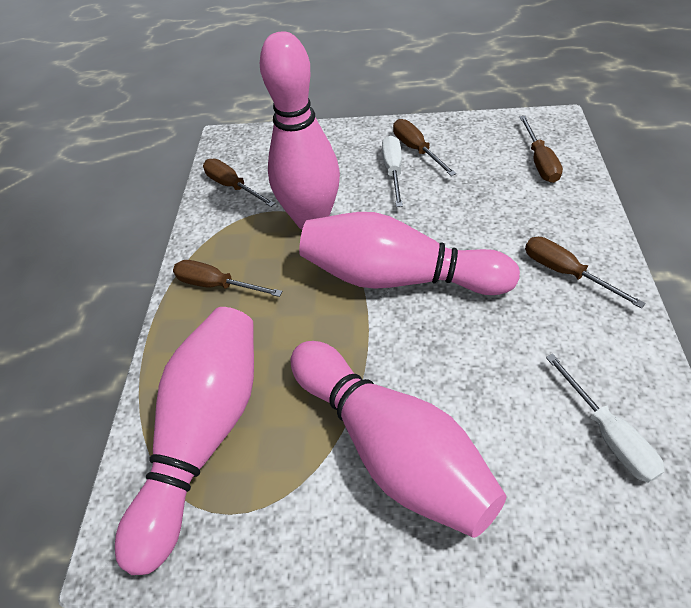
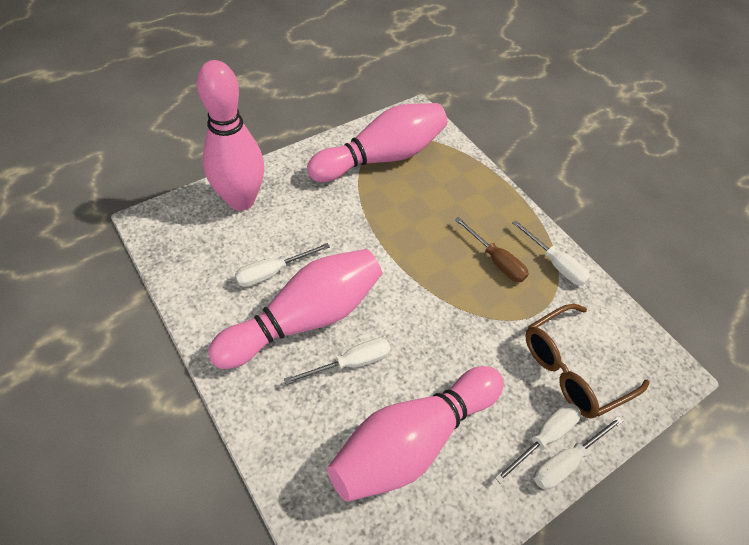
brown glasses: 0 -> 1
brown screwdriver: 5 -> 1
white screwdriver: 2 -> 5

